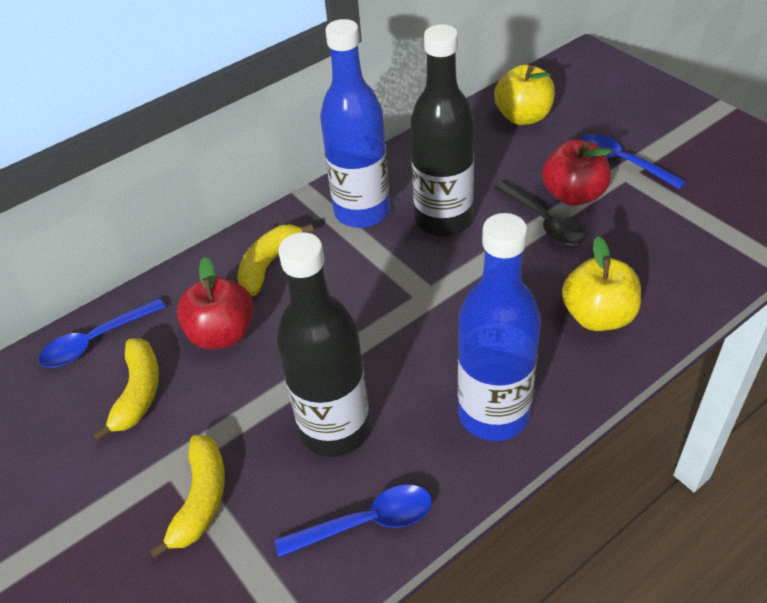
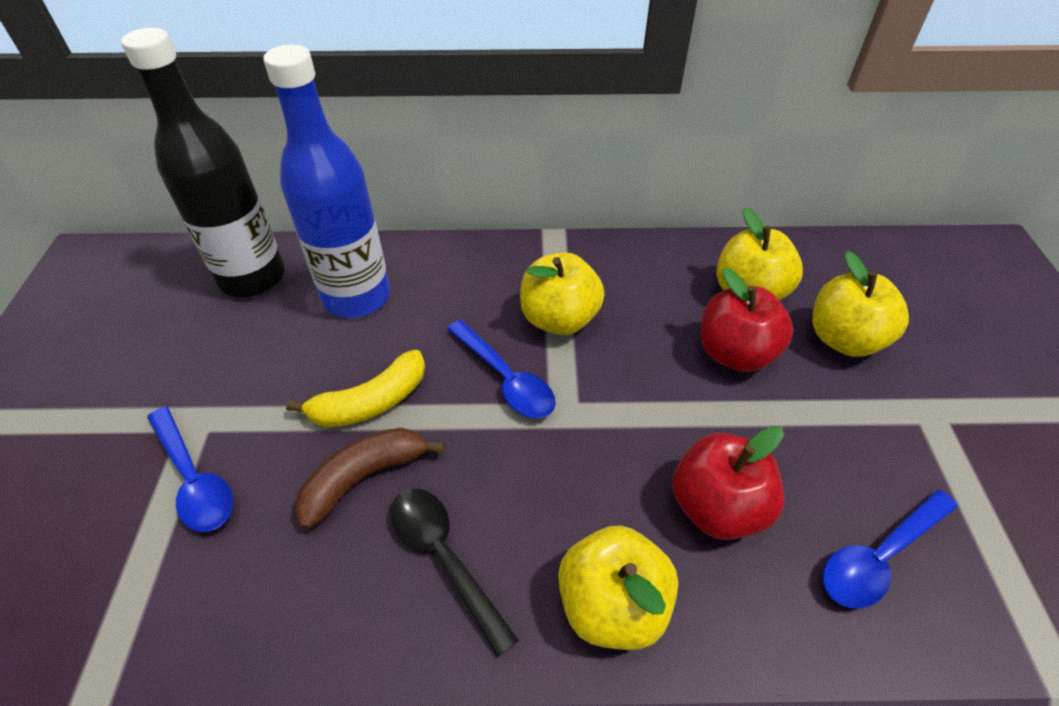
black bottle: 2 -> 1
blue bottle: 2 -> 1
brown banana: 0 -> 1
yellow apple: 2 -> 4
yellow banana: 3 -> 1

